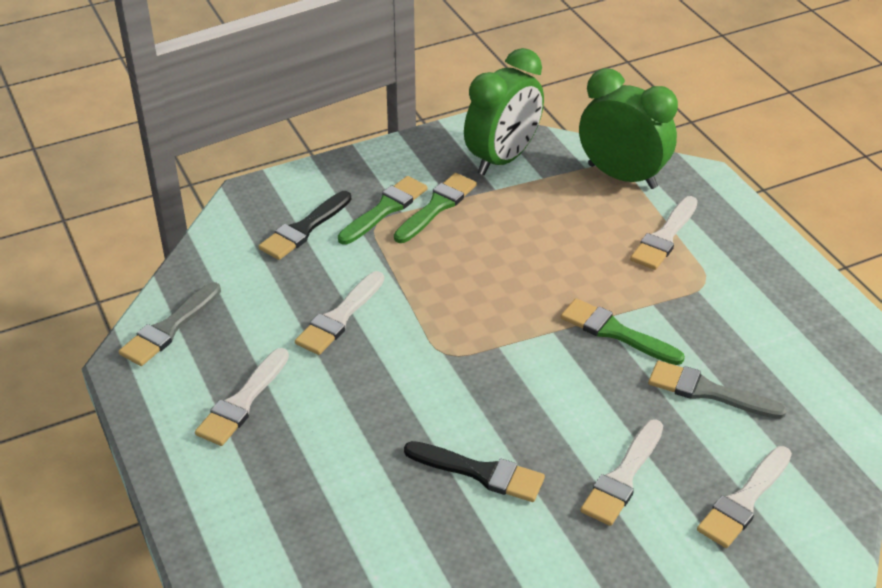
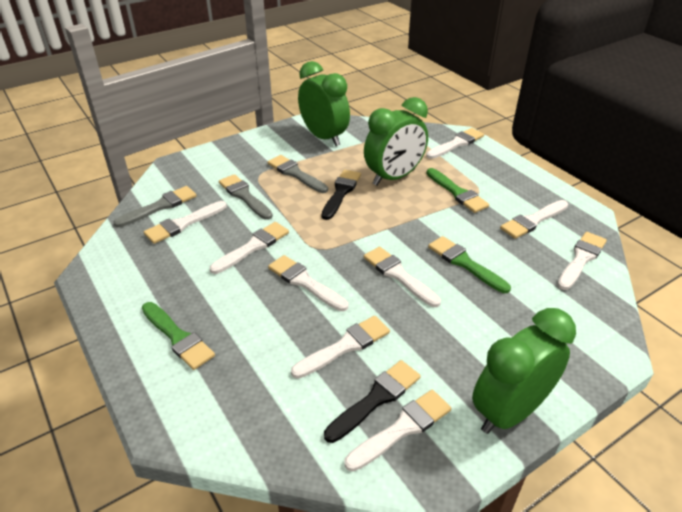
green clock: 2 -> 3
grey brush: 2 -> 3
white brush: 5 -> 9

